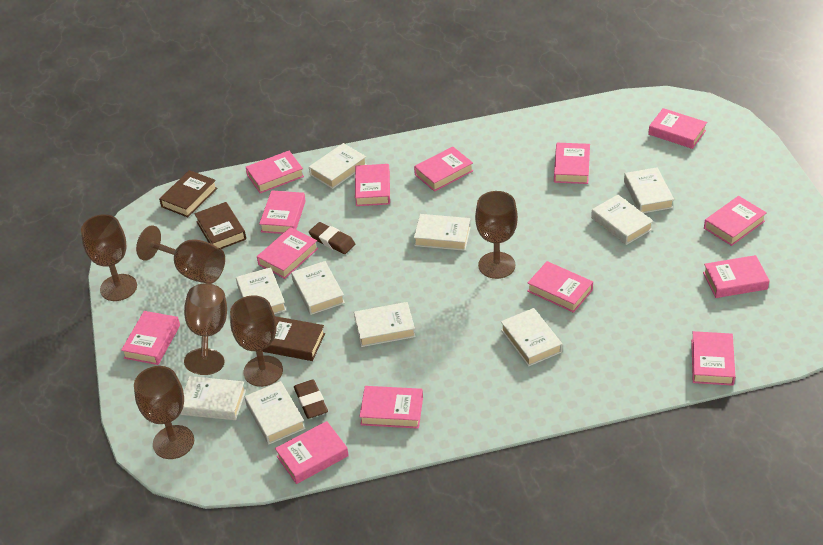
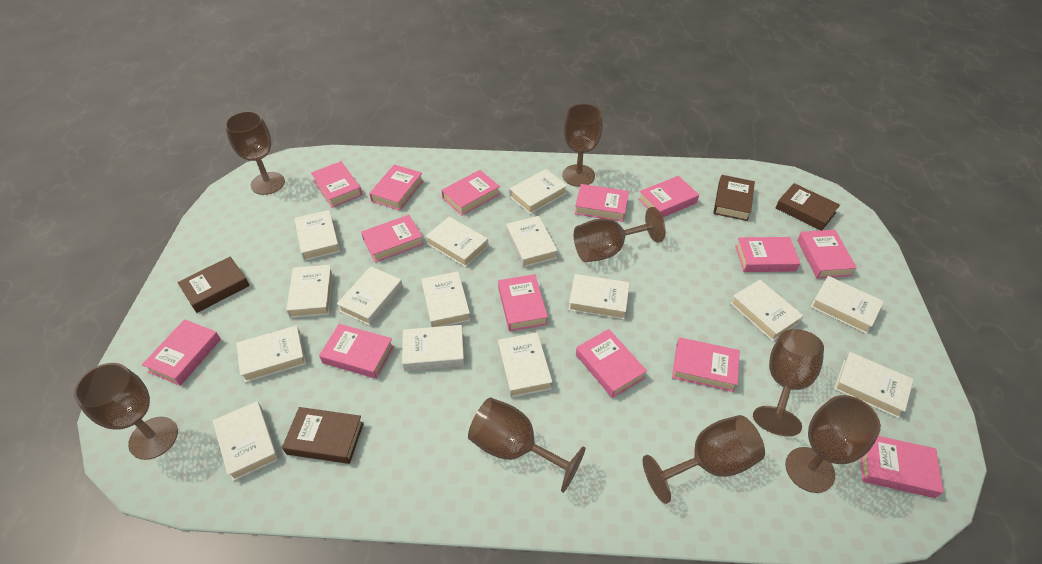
brown book: 3 -> 4
brown eraser: 2 -> 0
brown goblet: 6 -> 8
white book: 10 -> 15

